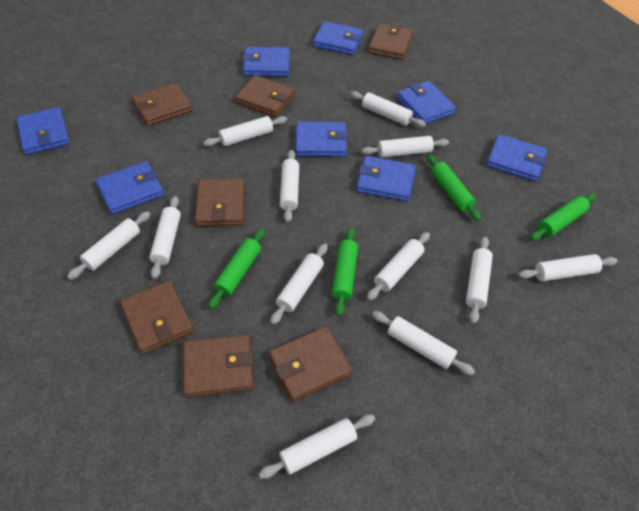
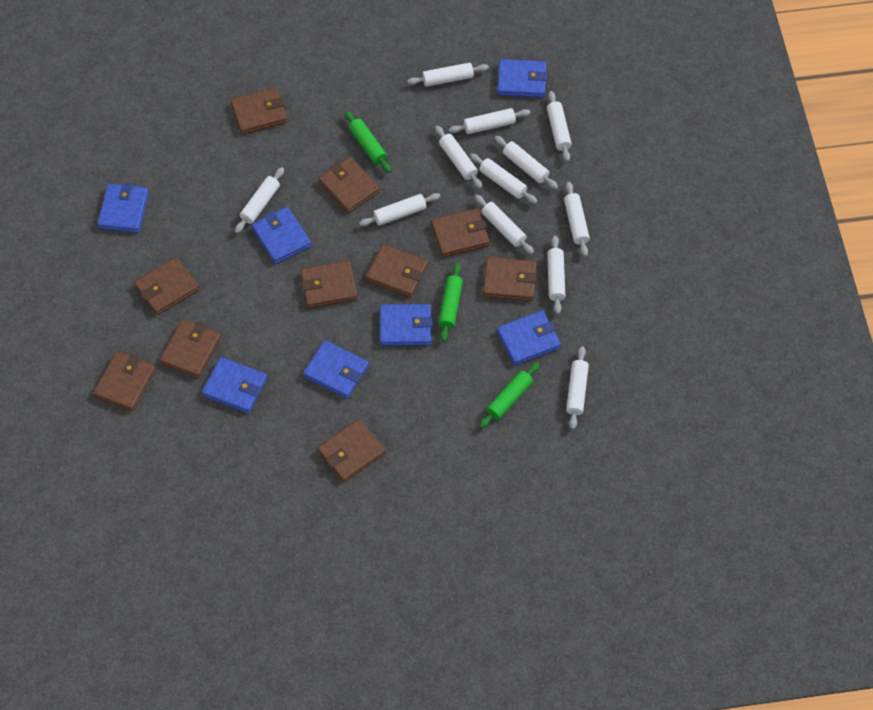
blue wallet: 8 -> 7
brown wallet: 7 -> 10
green rolling pin: 4 -> 3

